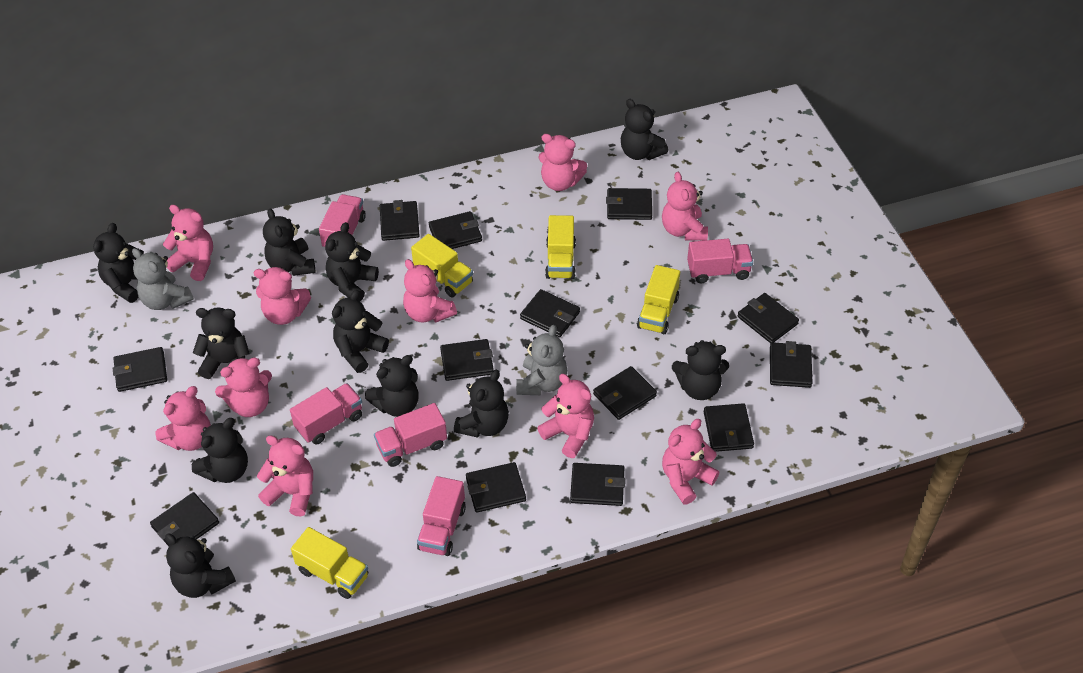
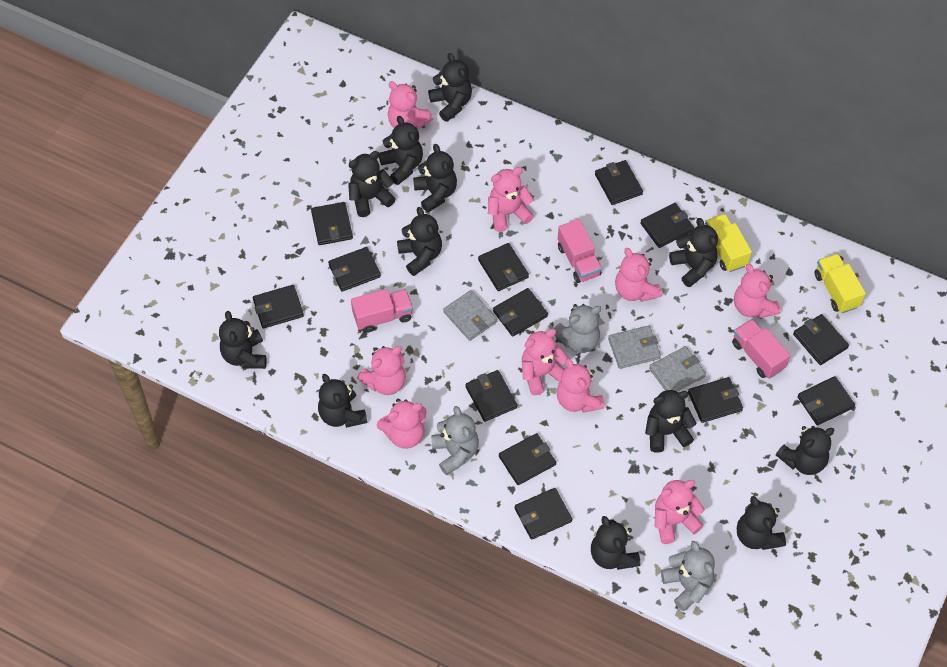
black teddy bear: 11 -> 12
grey teddy bear: 2 -> 3
grey wallet: 0 -> 3
pink teddy bear: 10 -> 9
pink truck: 5 -> 3
yellow truck: 4 -> 2

